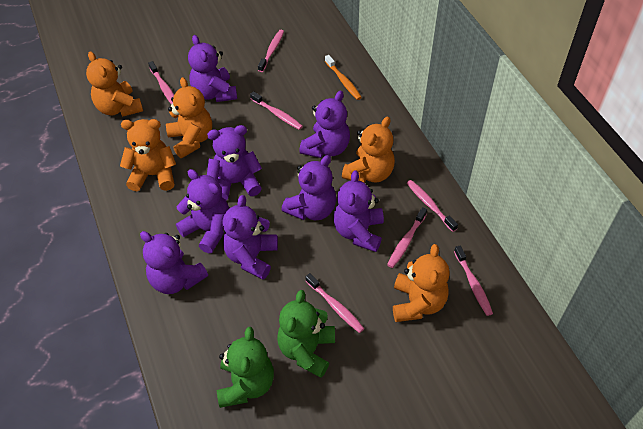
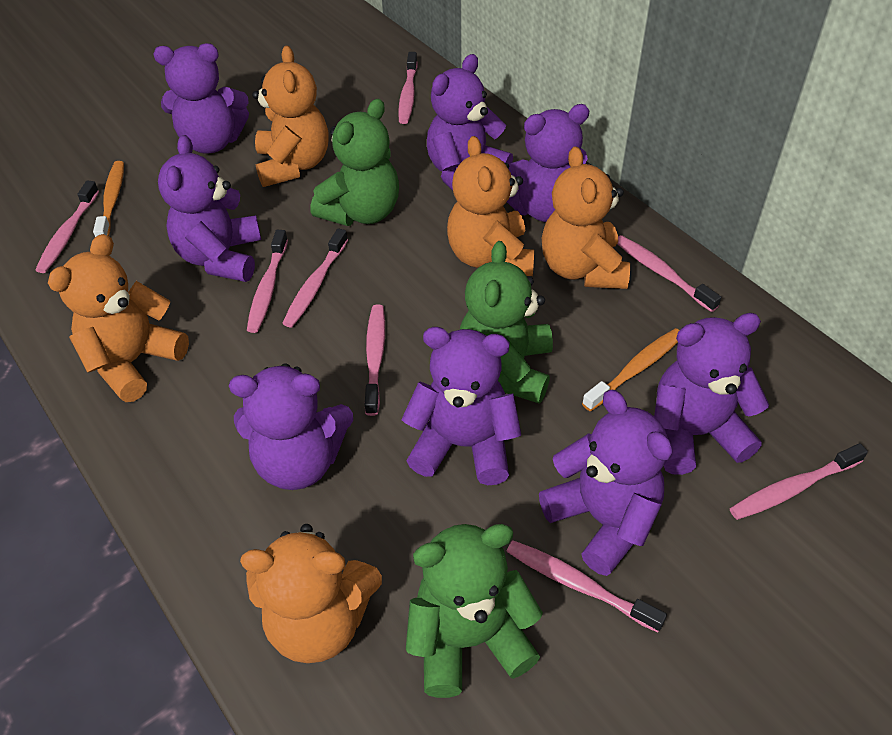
green teddy bear: 2 -> 3
orange toothbrush: 1 -> 2
pink toothbrush: 7 -> 8

